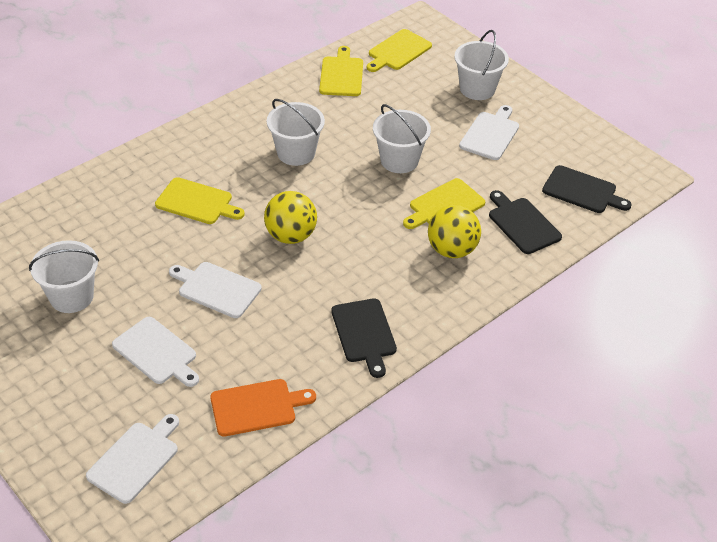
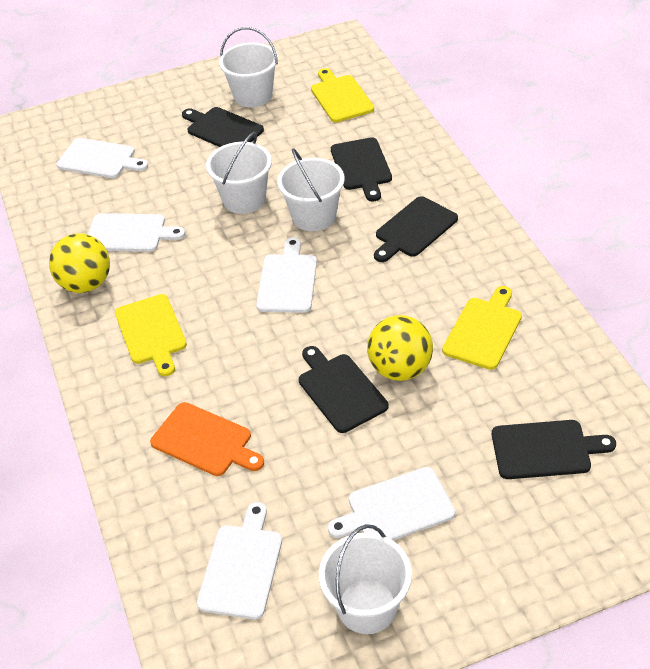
black cutting board: 3 -> 5
white cutting board: 4 -> 5
yellow cutting board: 4 -> 3

